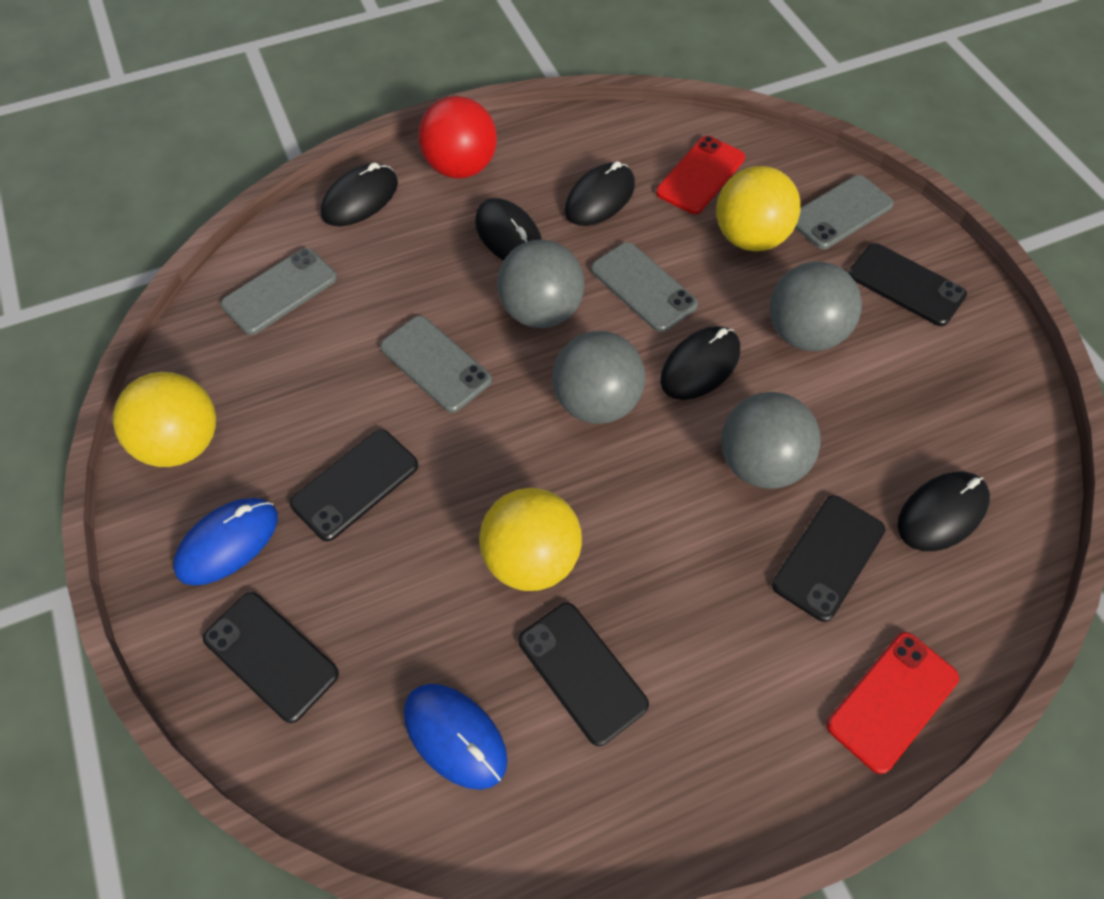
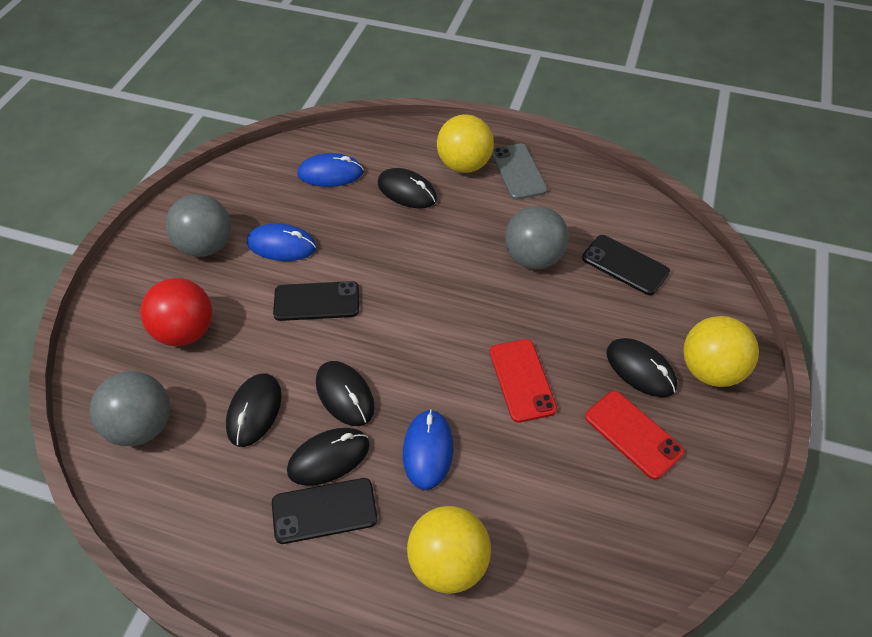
black phone: 5 -> 3
blue mouse: 2 -> 3
grey ball: 4 -> 3
grey phone: 4 -> 1

